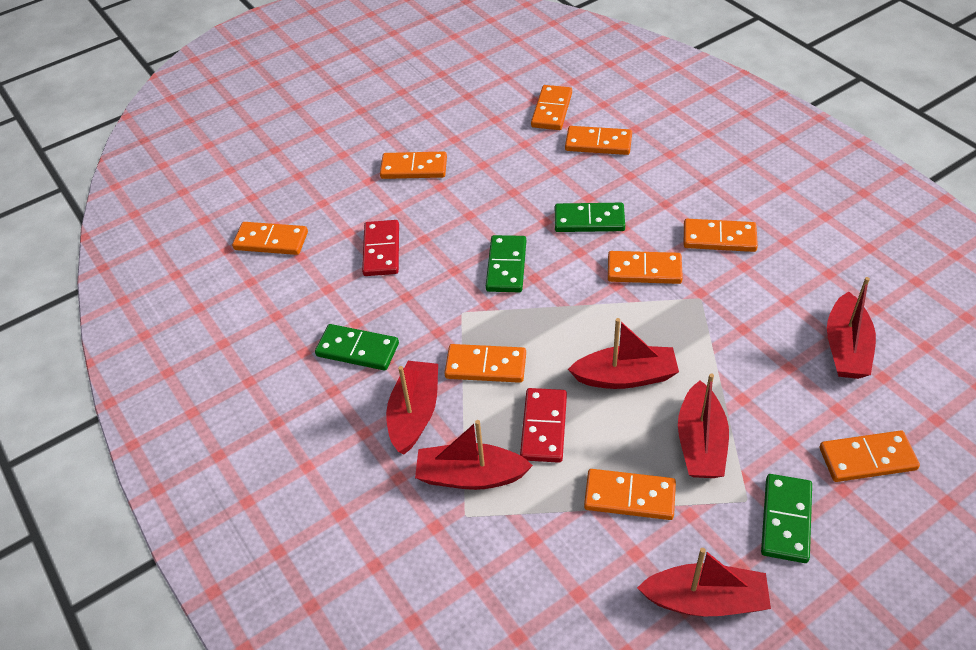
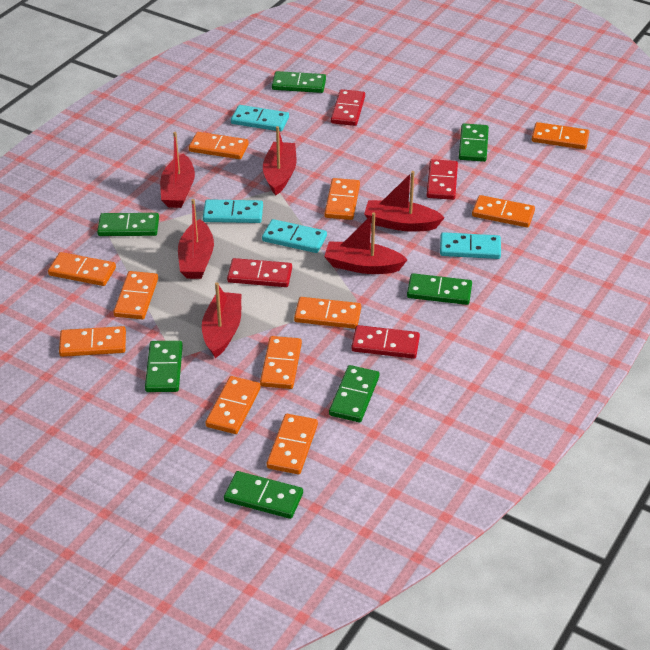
green domino: 4 -> 7
orange domino: 9 -> 11
red domino: 2 -> 4
turquoise domino: 0 -> 4

